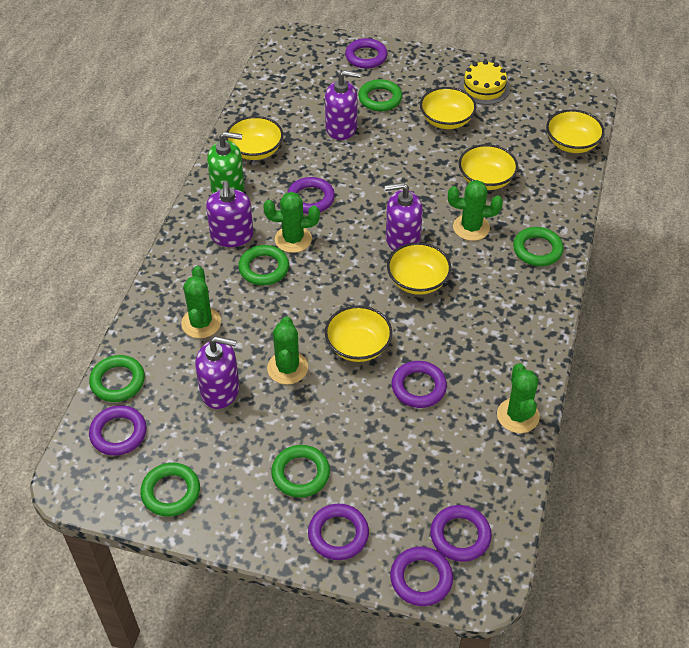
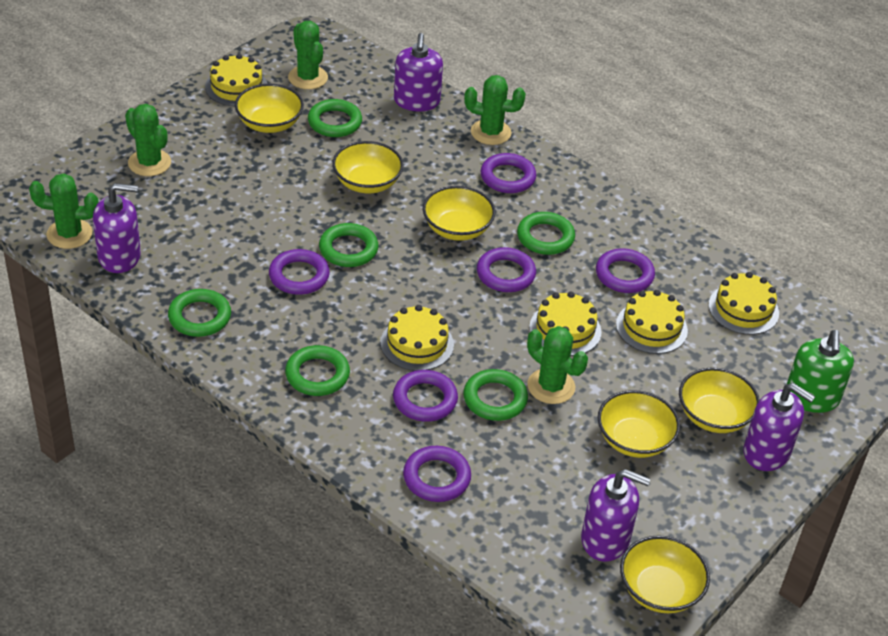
purple ring: 7 -> 6
yellow cake: 1 -> 5

